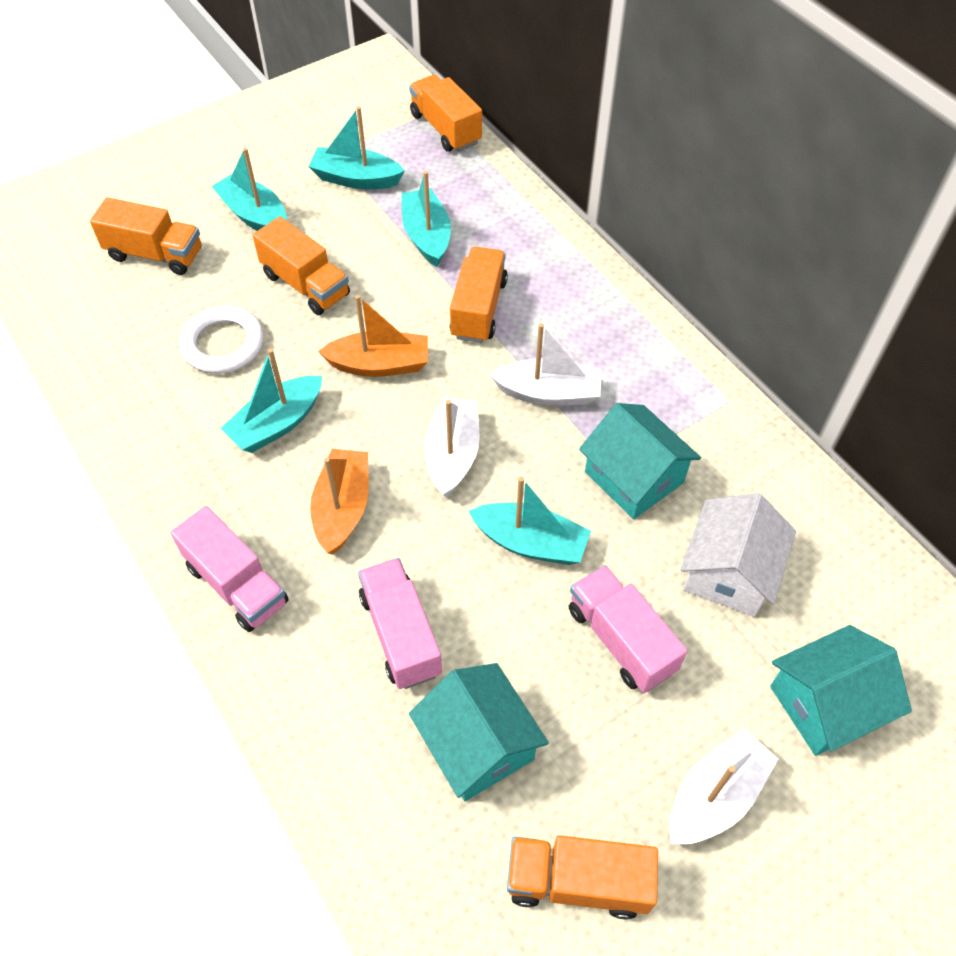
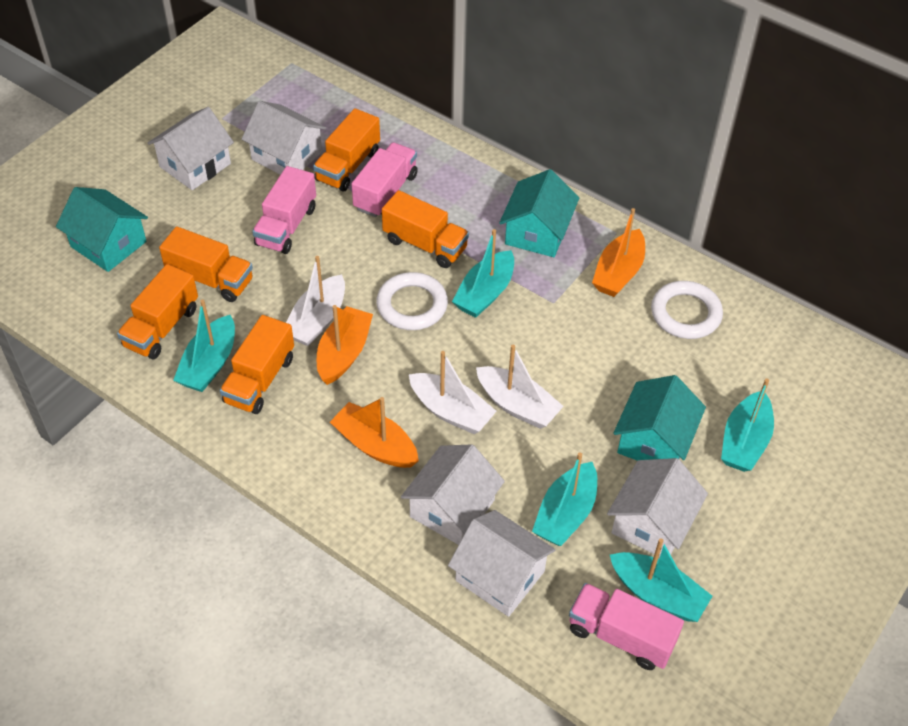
orange boat: 2 -> 3
white house: 1 -> 5
white ring: 1 -> 2

